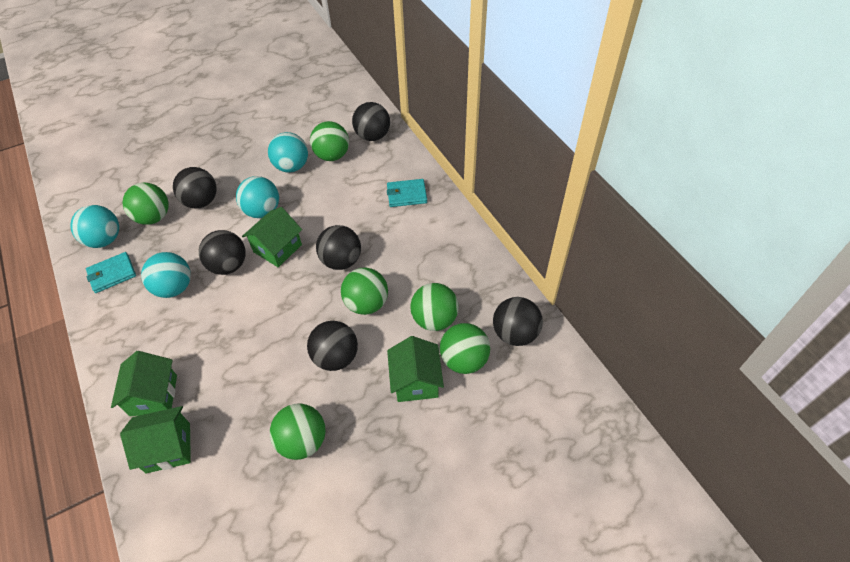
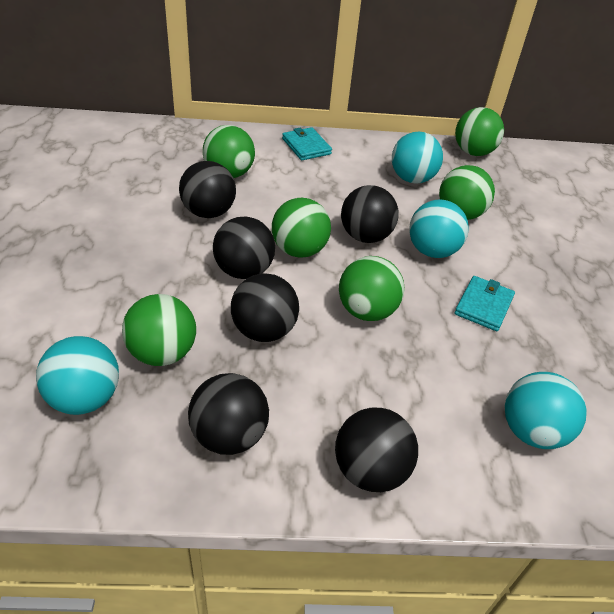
green house: 4 -> 0

